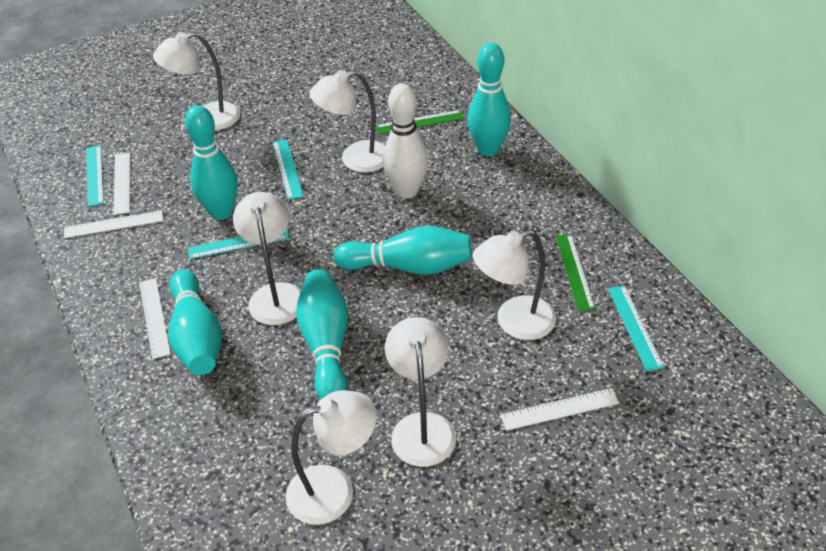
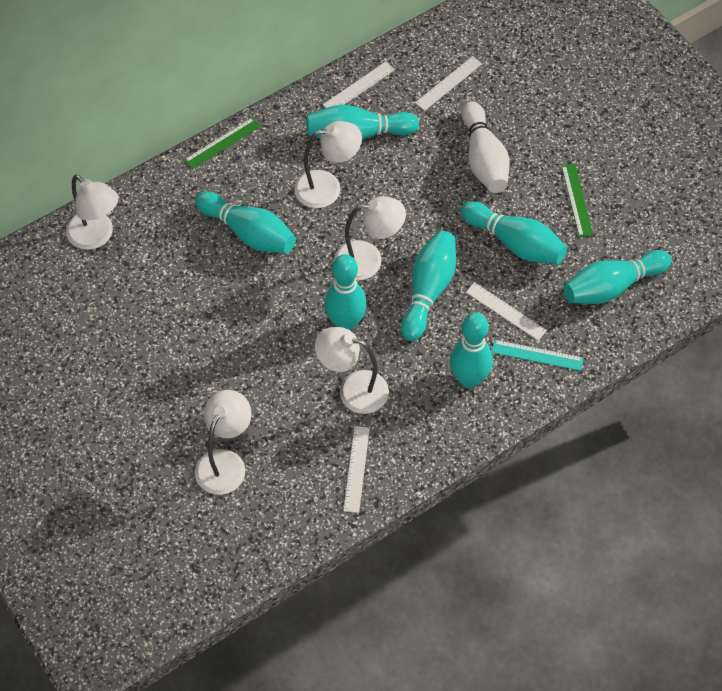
turquoise bowling pin: 5 -> 7
turquoise ruler: 4 -> 1
white lamp: 6 -> 5

